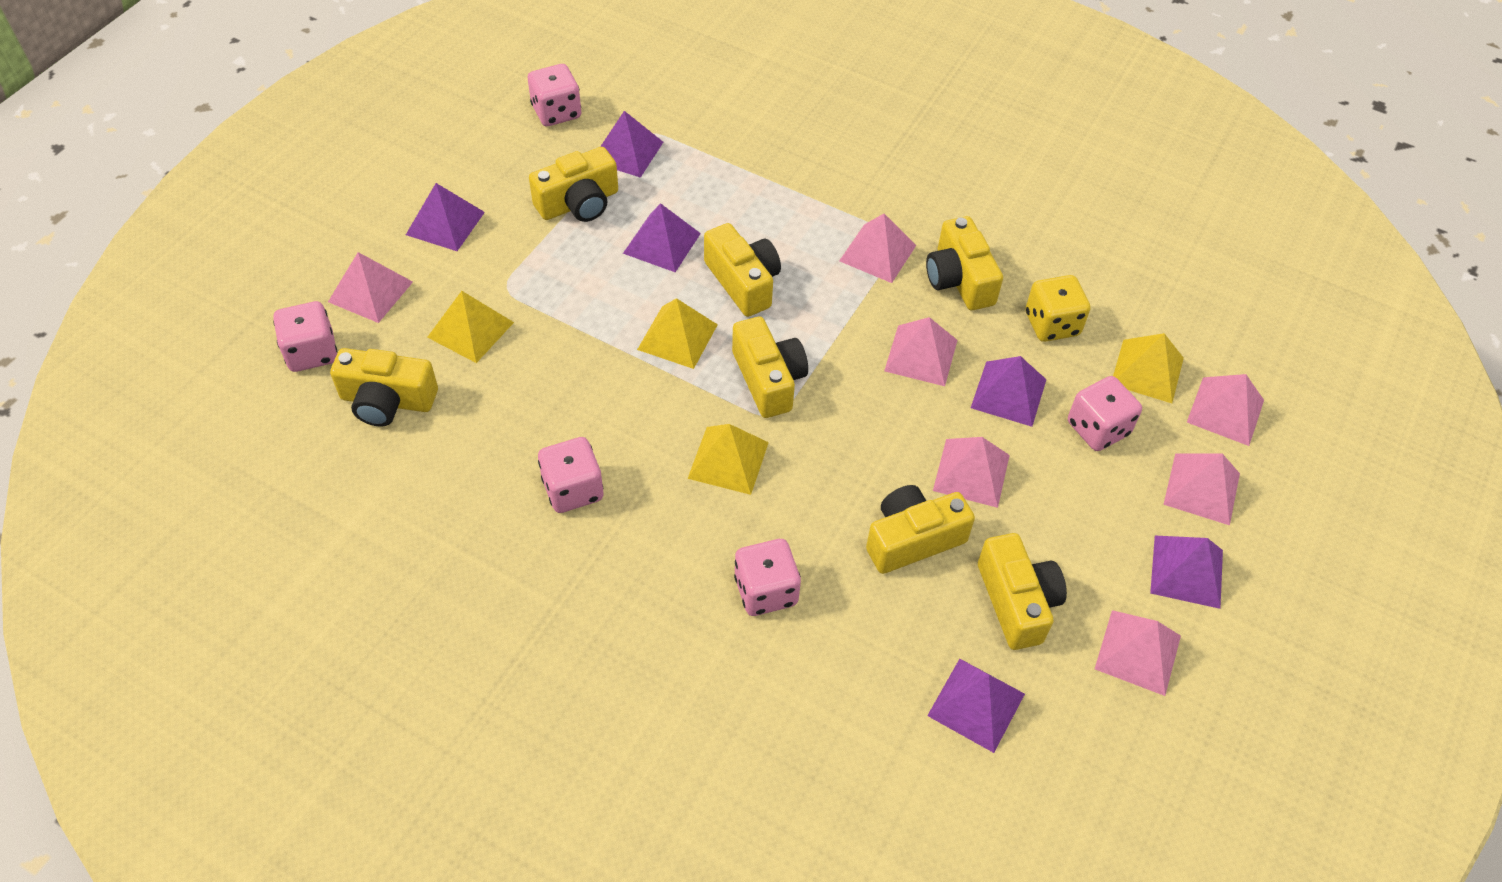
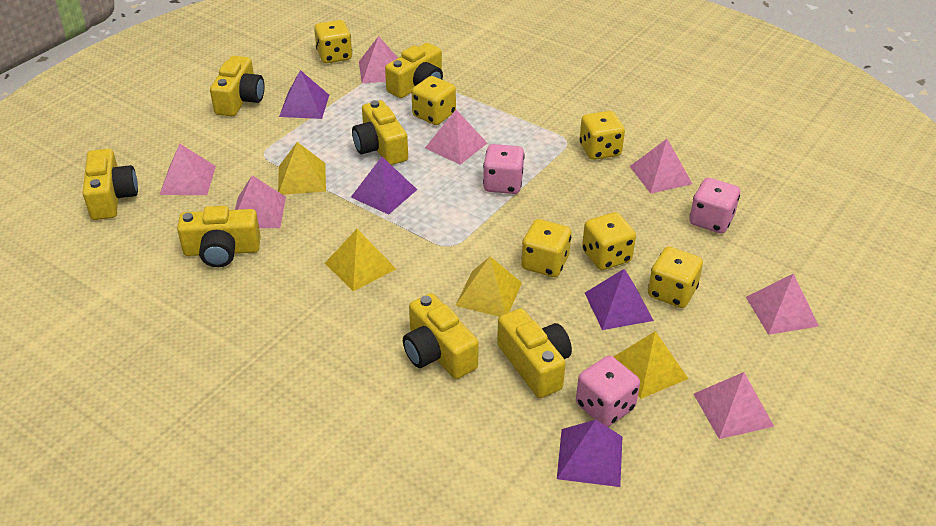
pink dice: 5 -> 3
purple pyramid: 6 -> 4
yellow dice: 1 -> 6

